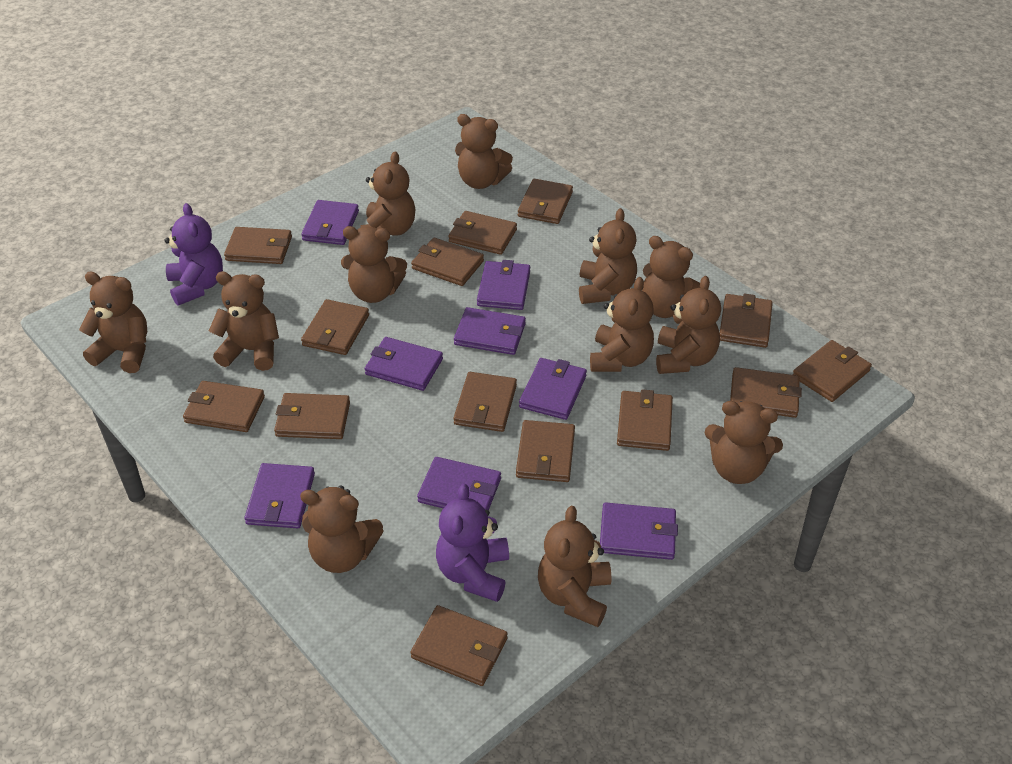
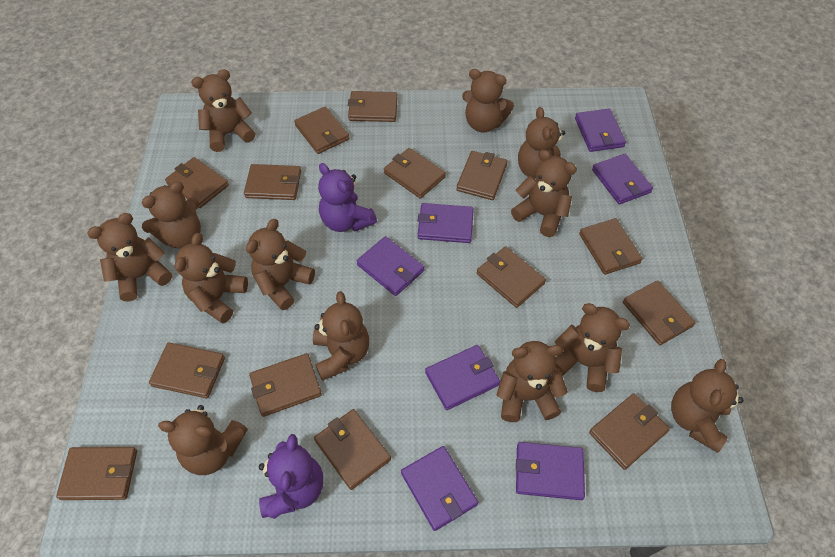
brown teddy bear: 12 -> 13
purple wallet: 8 -> 7

